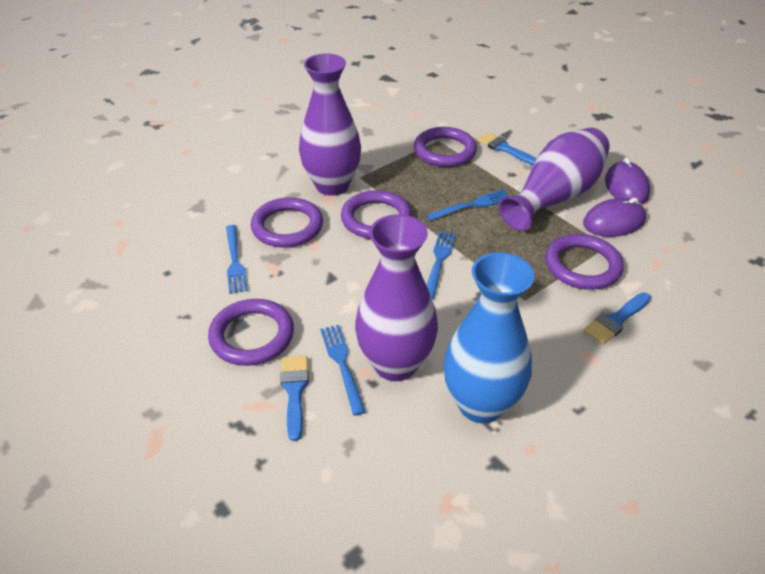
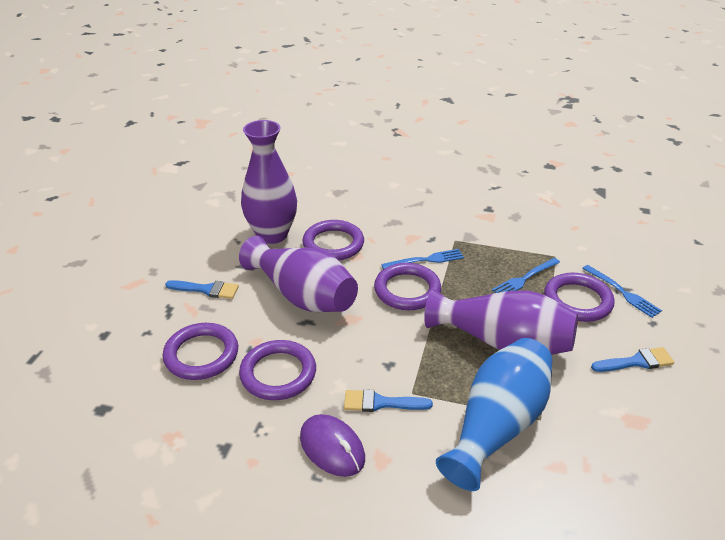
blue fork: 4 -> 3
purple mouse: 2 -> 1

